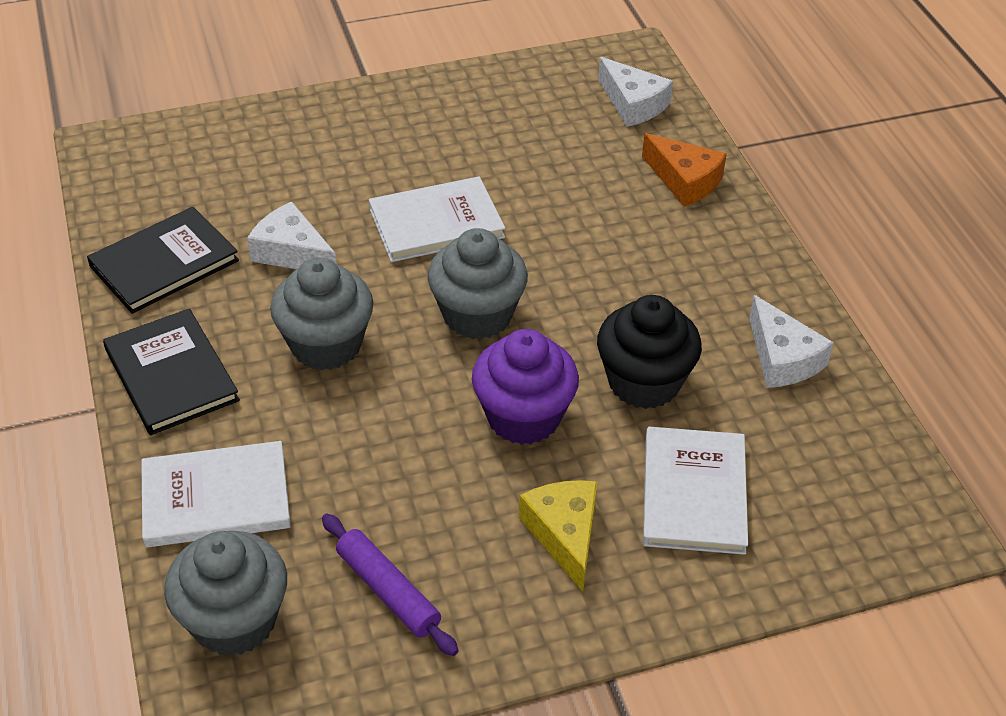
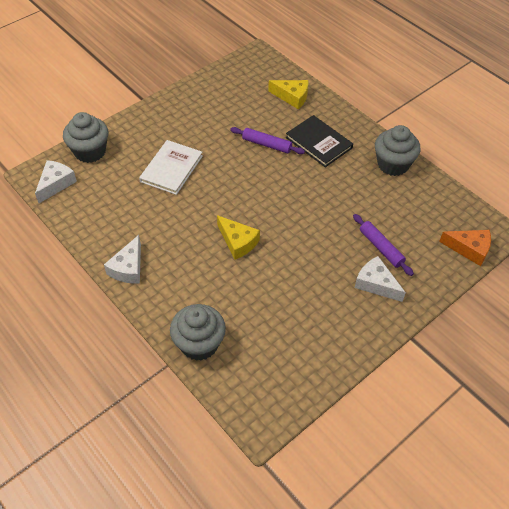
black book: 2 -> 1
black cupcake: 1 -> 0
purple cupcake: 1 -> 0
purple rolling pin: 1 -> 2
white book: 3 -> 1
yellow cheese: 1 -> 2

